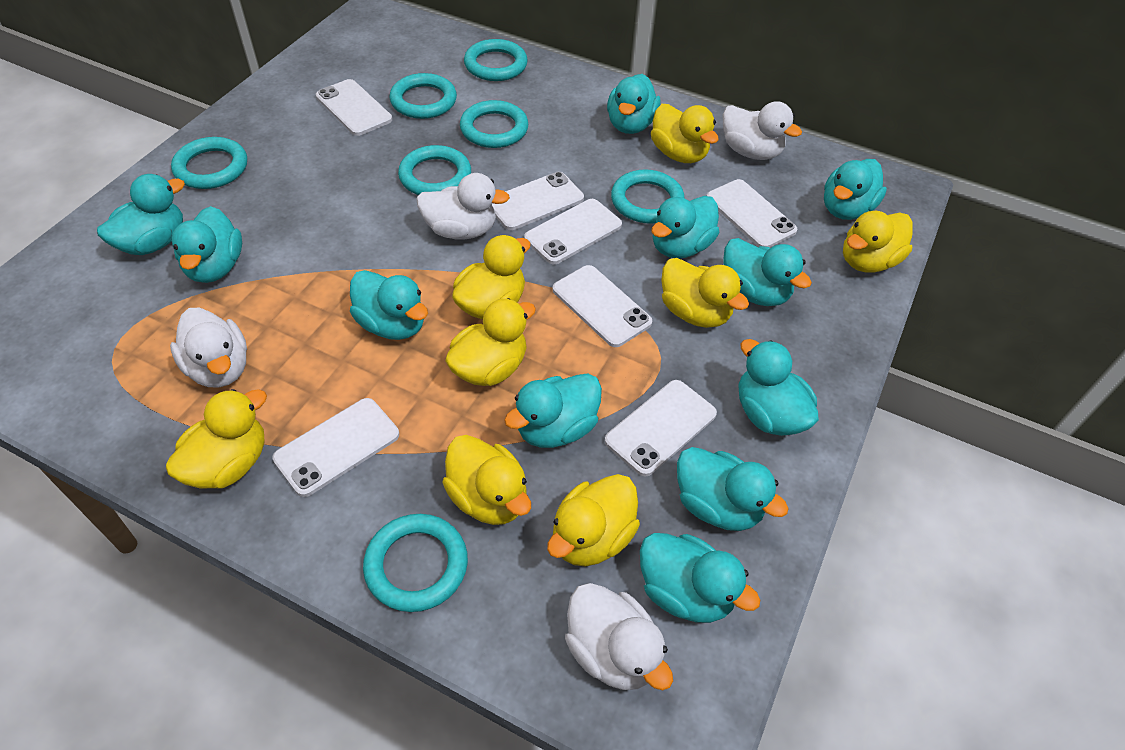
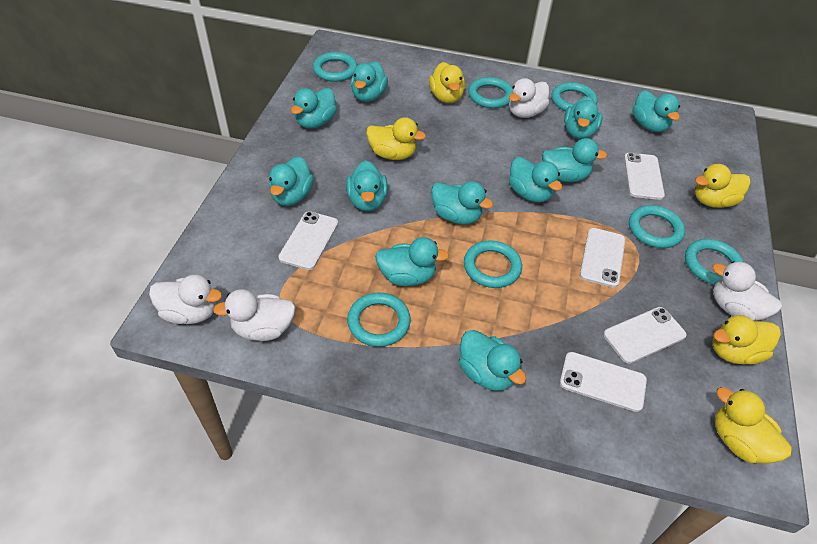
white phone: 7 -> 5
yellow duck: 8 -> 5

